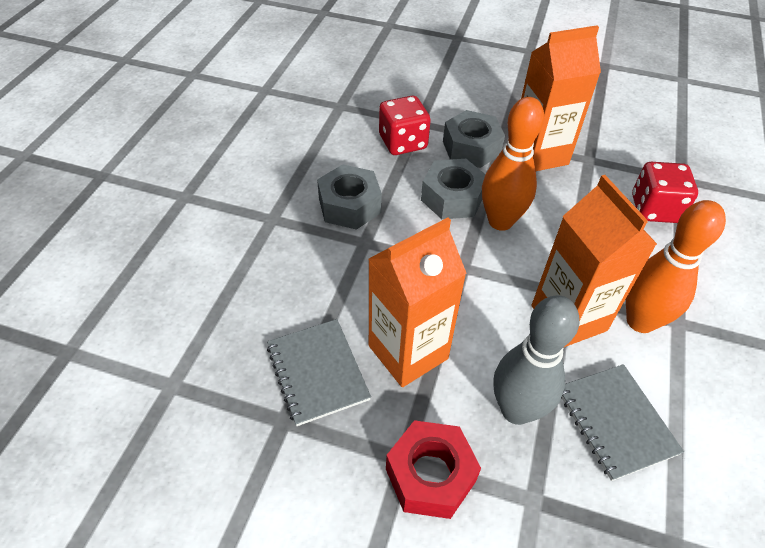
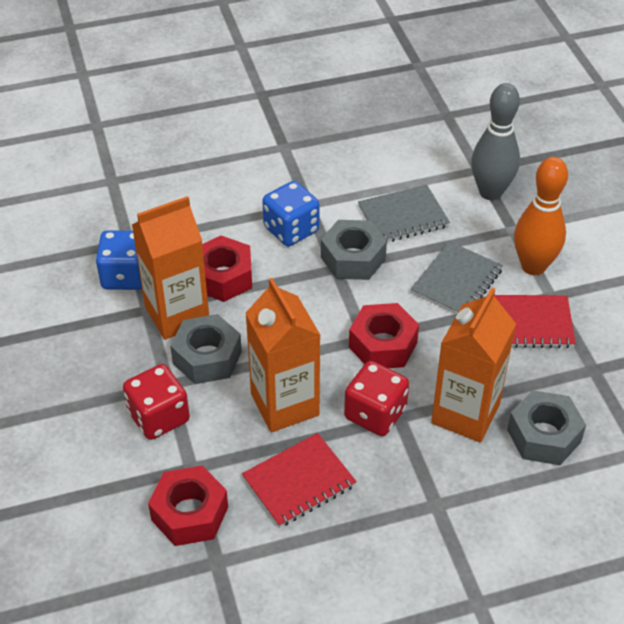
blue dice: 0 -> 2
orange bowling pin: 2 -> 1
red notebook: 0 -> 2
red nut: 1 -> 3

